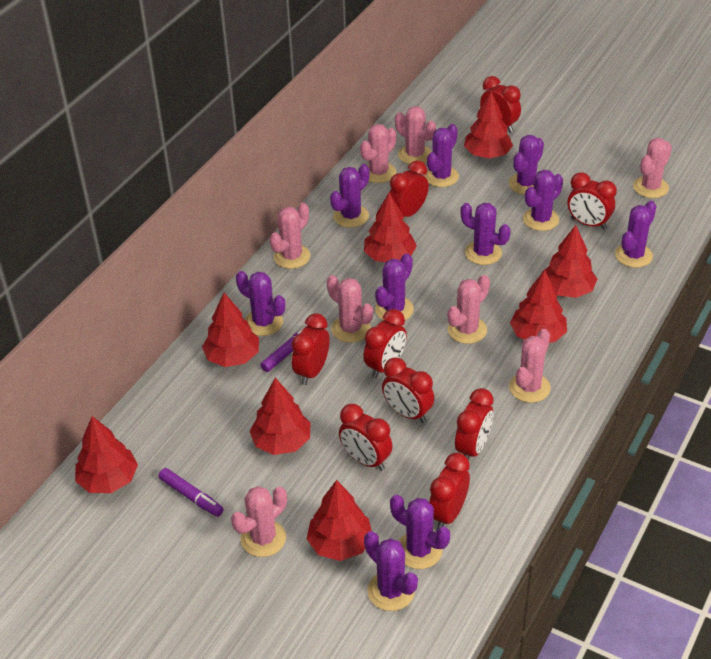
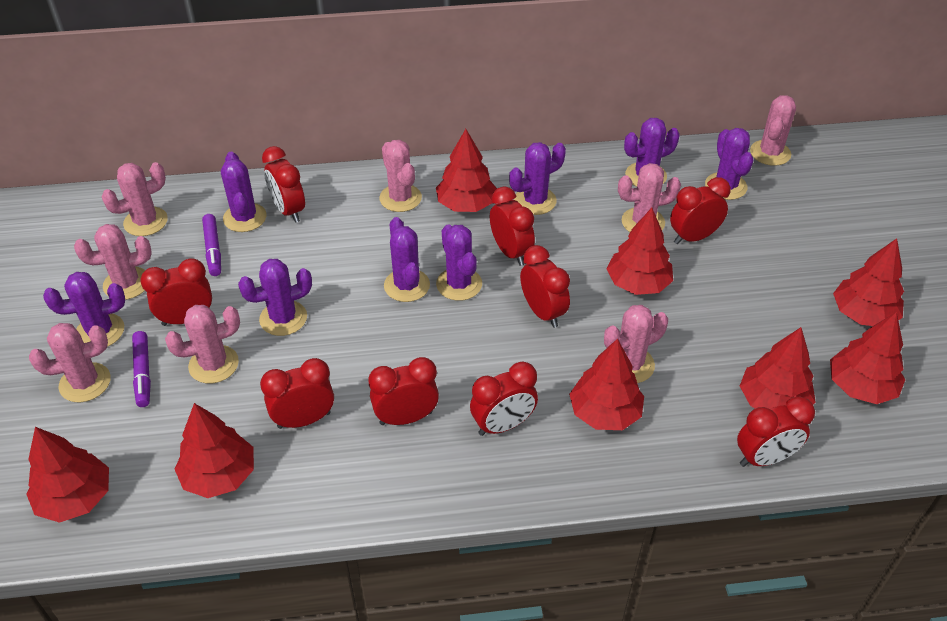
purple cactus: 10 -> 8

